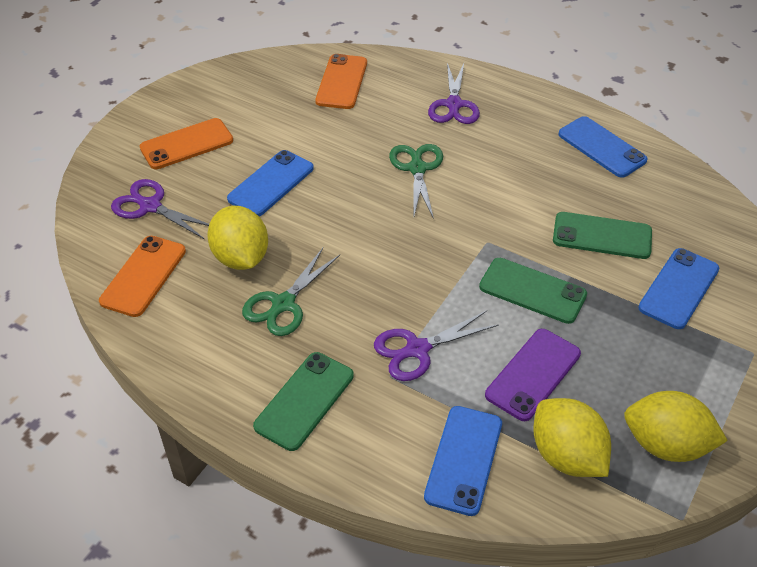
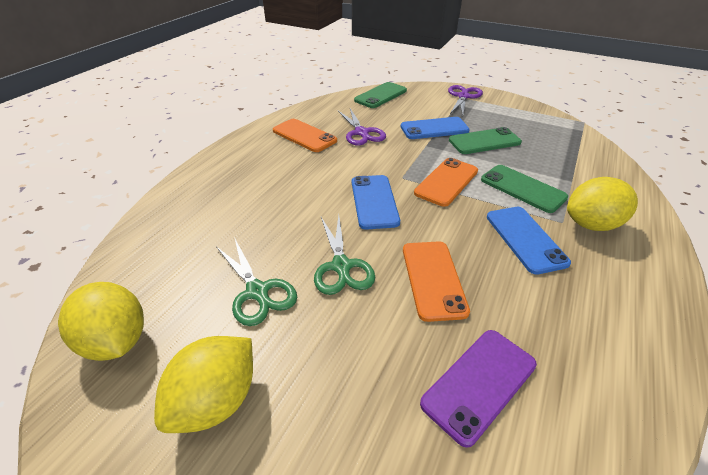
blue phone: 4 -> 3
purple scissors: 3 -> 2

